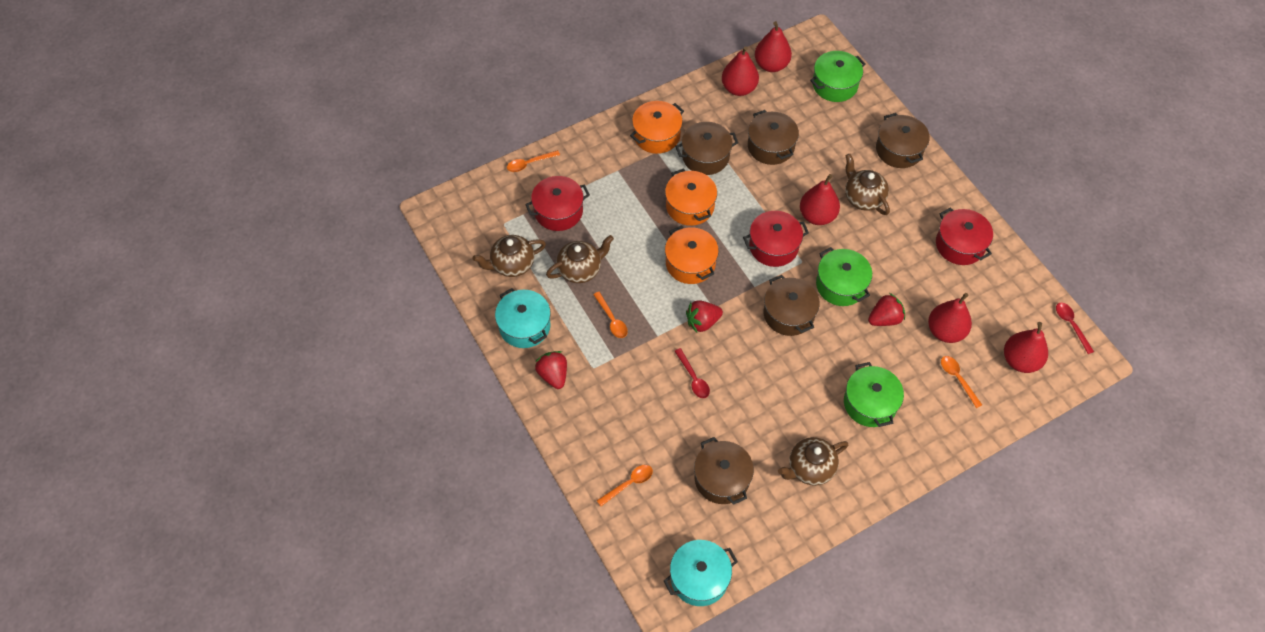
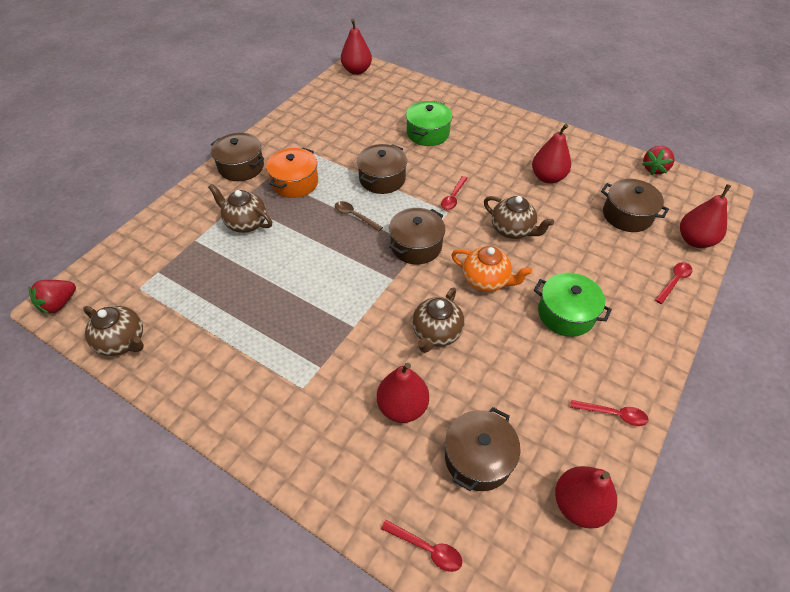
brown spoon: 0 -> 1
green pot: 3 -> 2
orange pot: 3 -> 1
orange spoon: 4 -> 0
orange teapot: 0 -> 1
red pot: 3 -> 0
red spoon: 2 -> 4
red strawberry: 3 -> 2
turquoise pot: 2 -> 0

